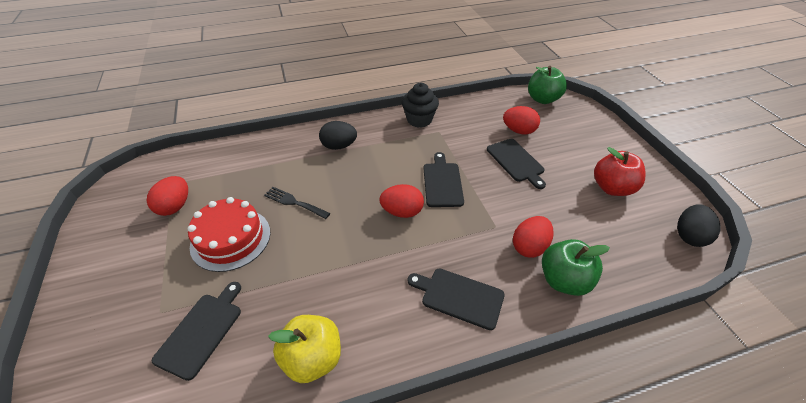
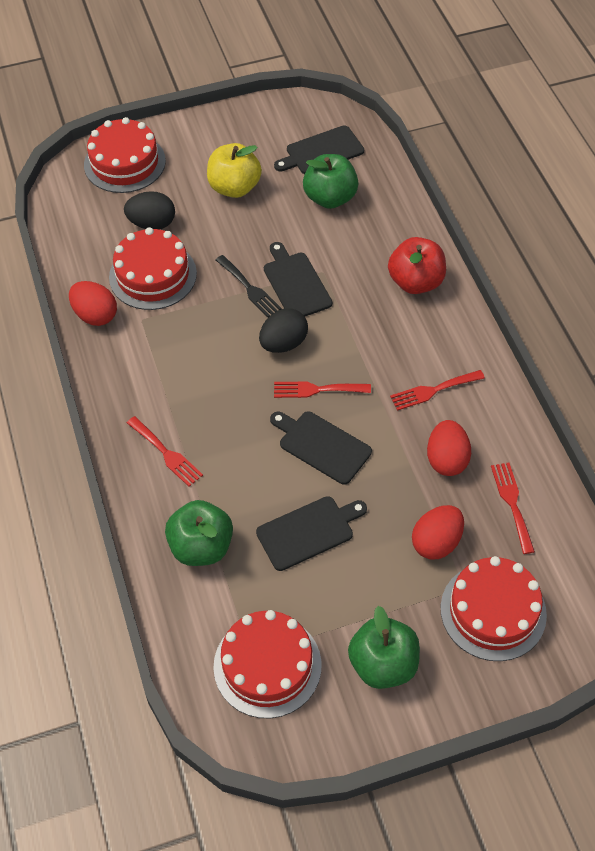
black cupcake: 1 -> 0
green apple: 2 -> 3
red cake: 1 -> 4
red egg: 4 -> 3
red fork: 0 -> 4

